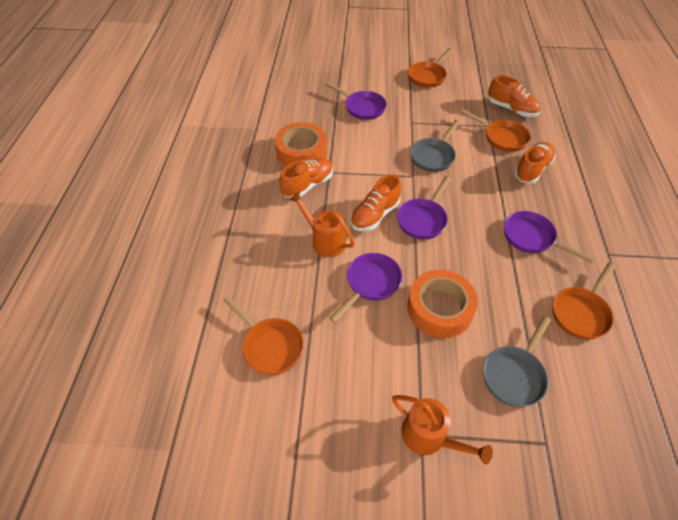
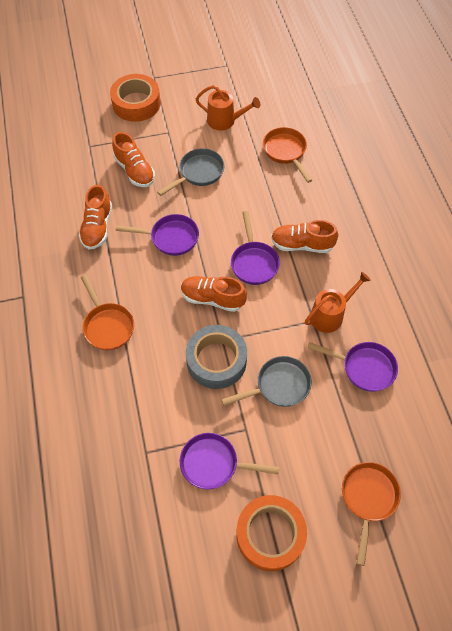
grey tape: 0 -> 1
orange pan: 4 -> 3

